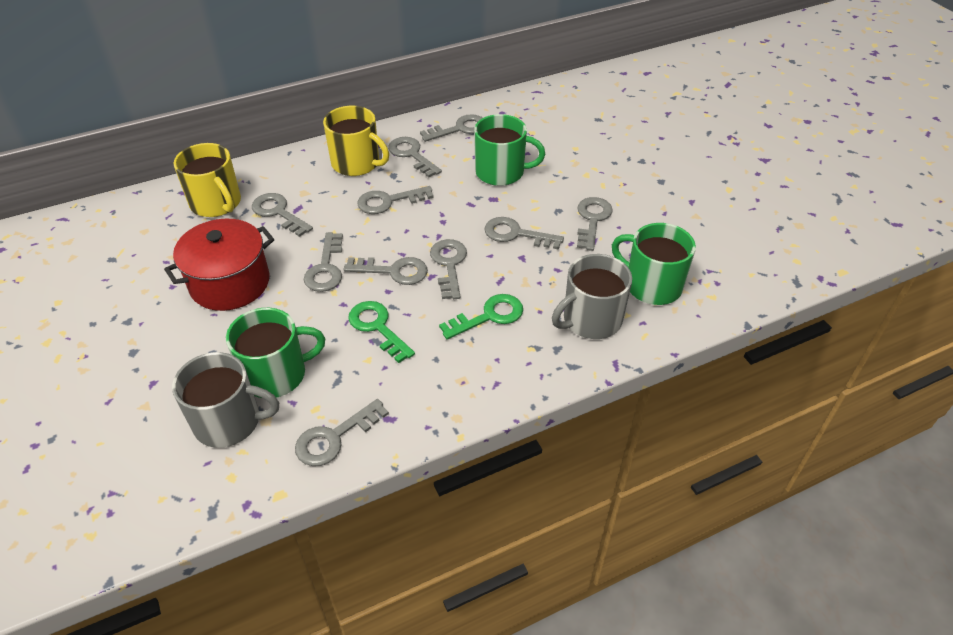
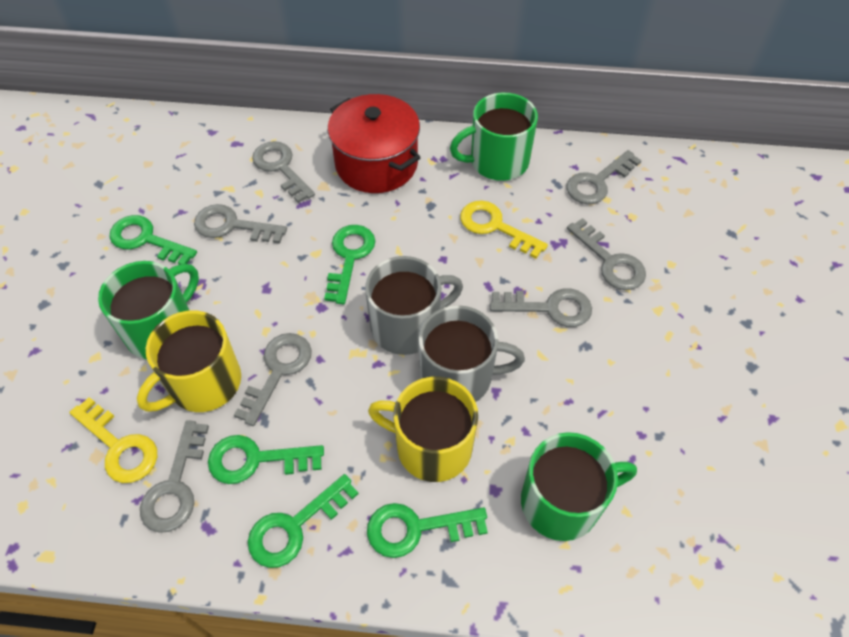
green key: 2 -> 5
grey key: 10 -> 7
yellow key: 0 -> 2

